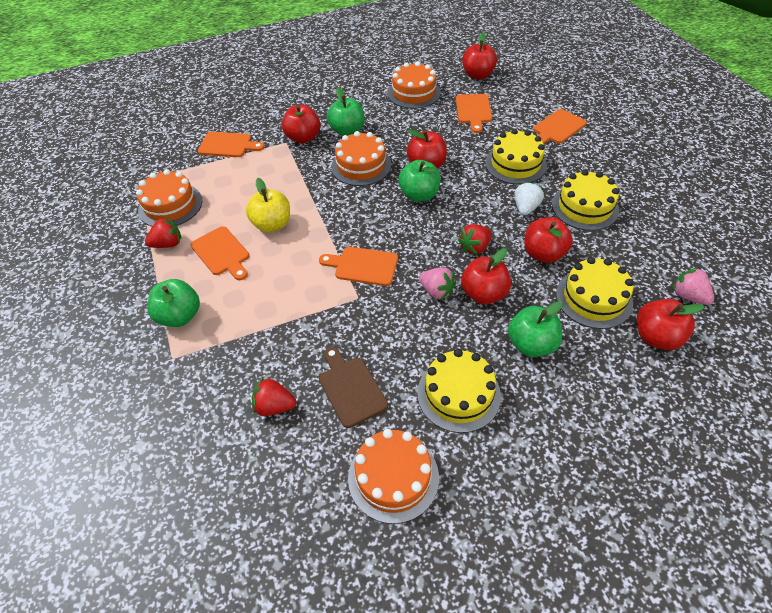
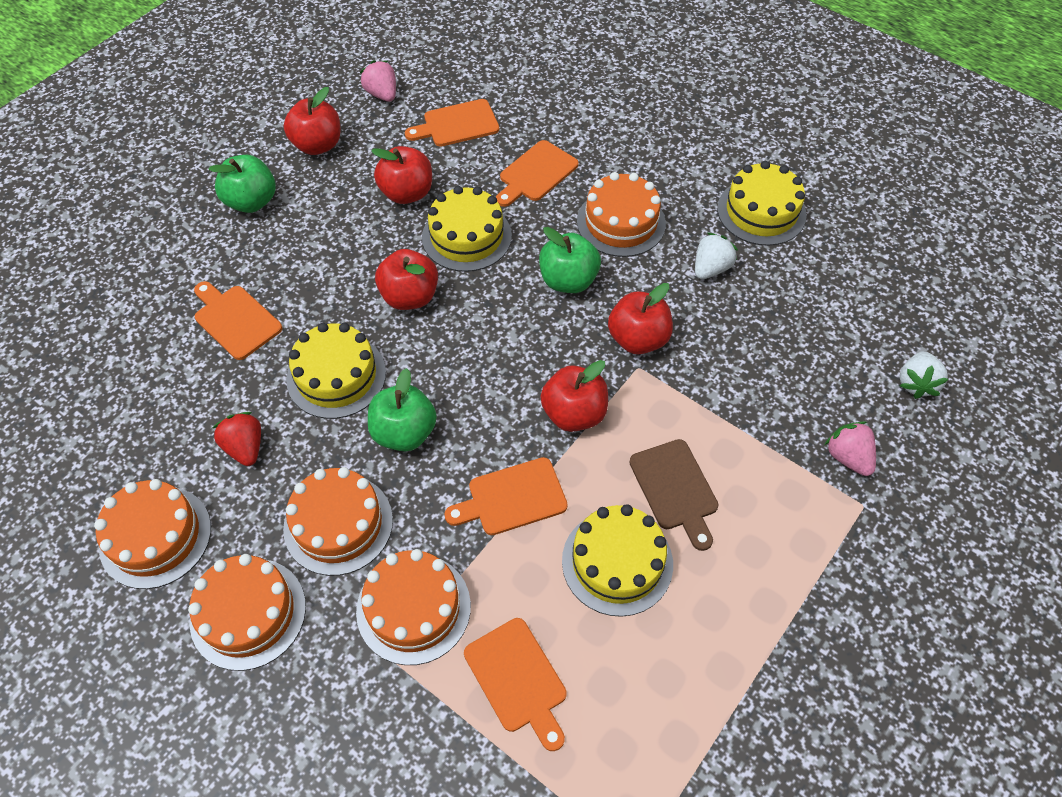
green apple: 4 -> 3
orange cake: 4 -> 5
red apple: 6 -> 5
red strawberry: 3 -> 1
white strawberry: 1 -> 2
yellow apple: 1 -> 0

